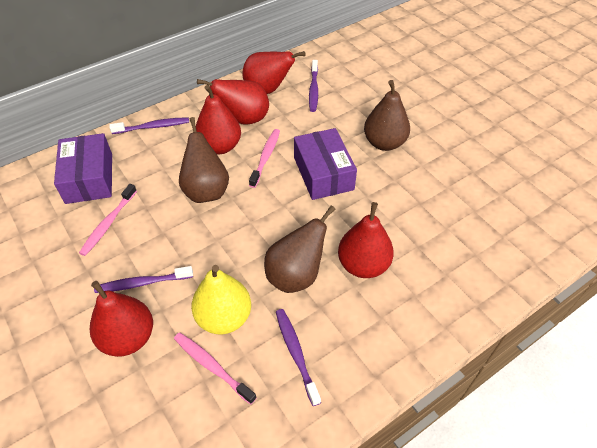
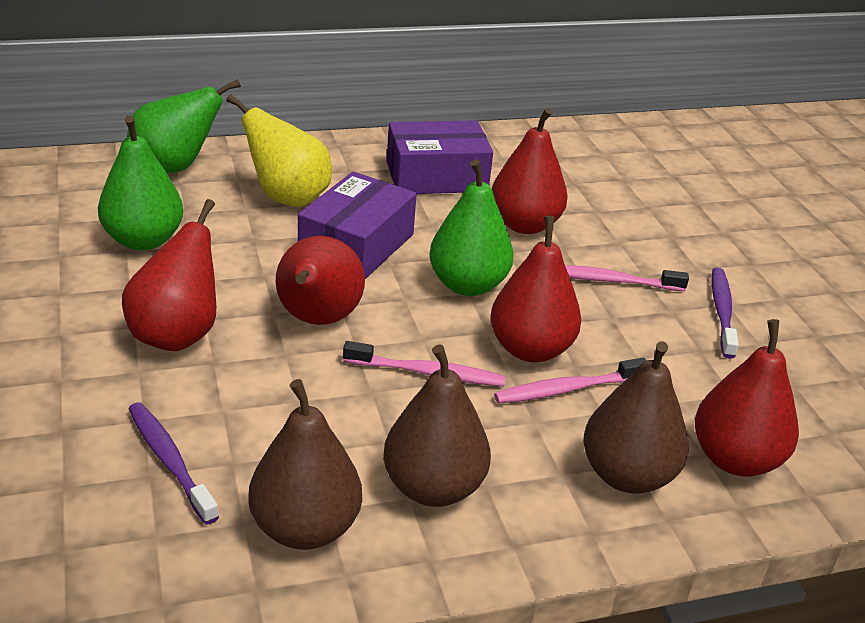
green pear: 0 -> 3
purple toothbrush: 4 -> 2

